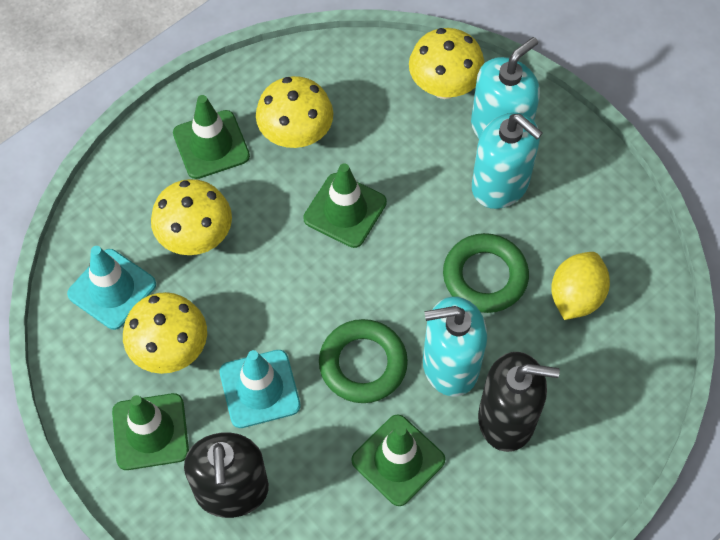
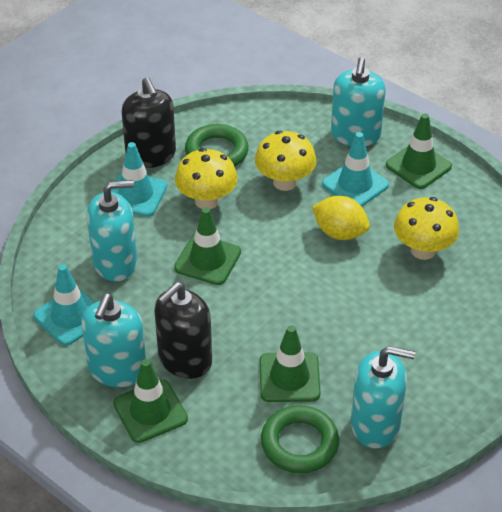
turquoise soap dispenser: 3 -> 4
turquoise traffic cone: 2 -> 3
yellow mushroom: 4 -> 3

